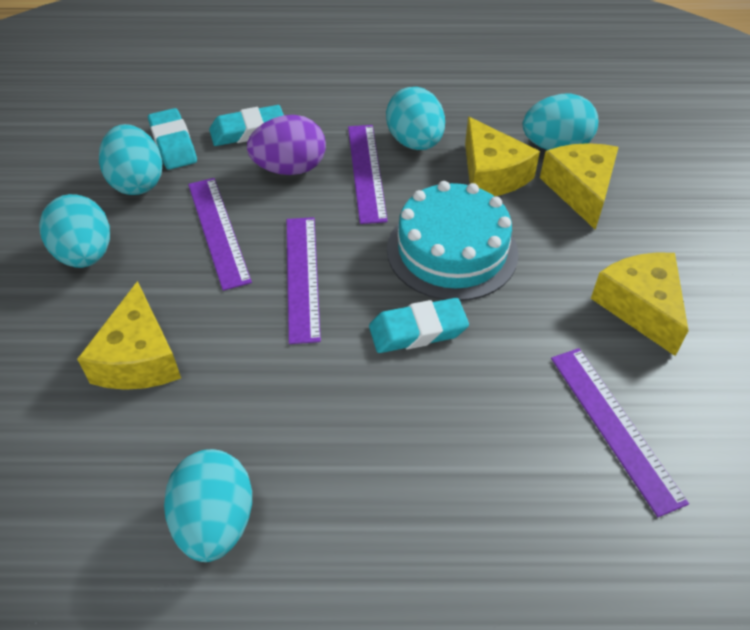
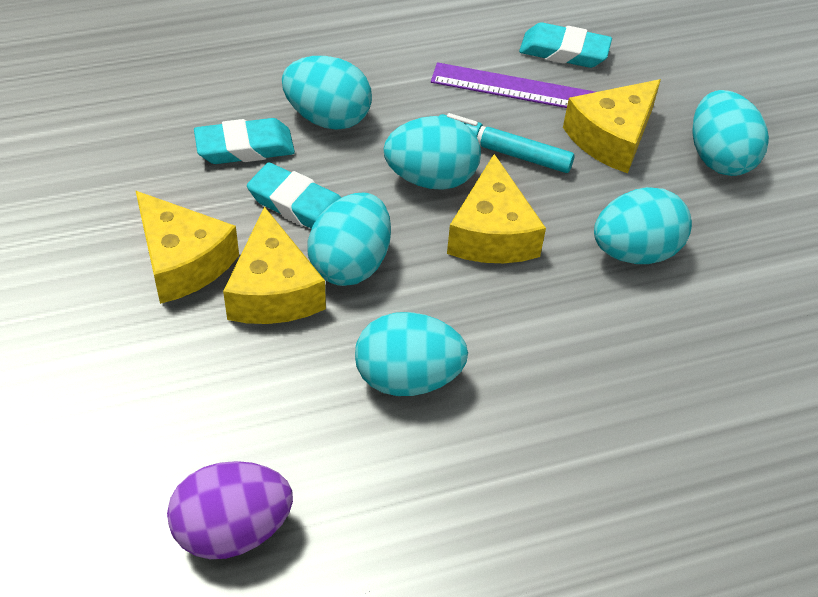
purple ruler: 4 -> 1
turquoise cake: 1 -> 0
turquoise egg: 5 -> 6
turquoise marker: 0 -> 1

